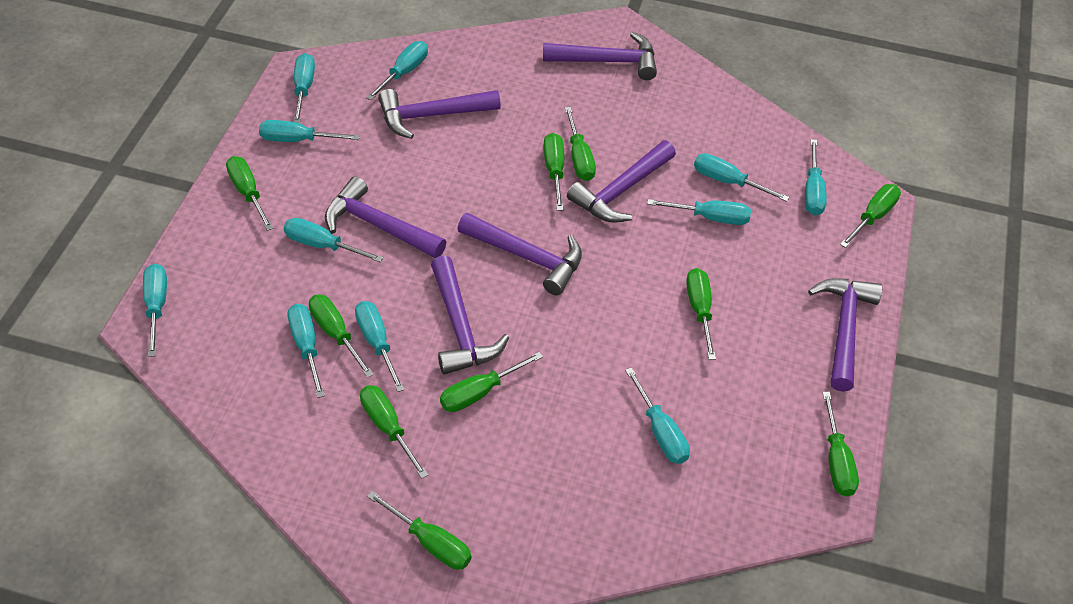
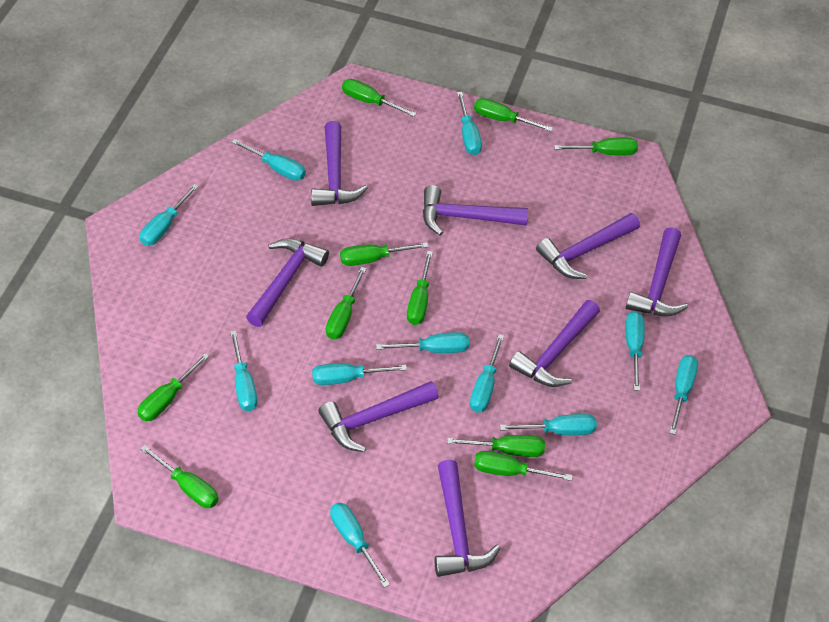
purple hammer: 7 -> 8

